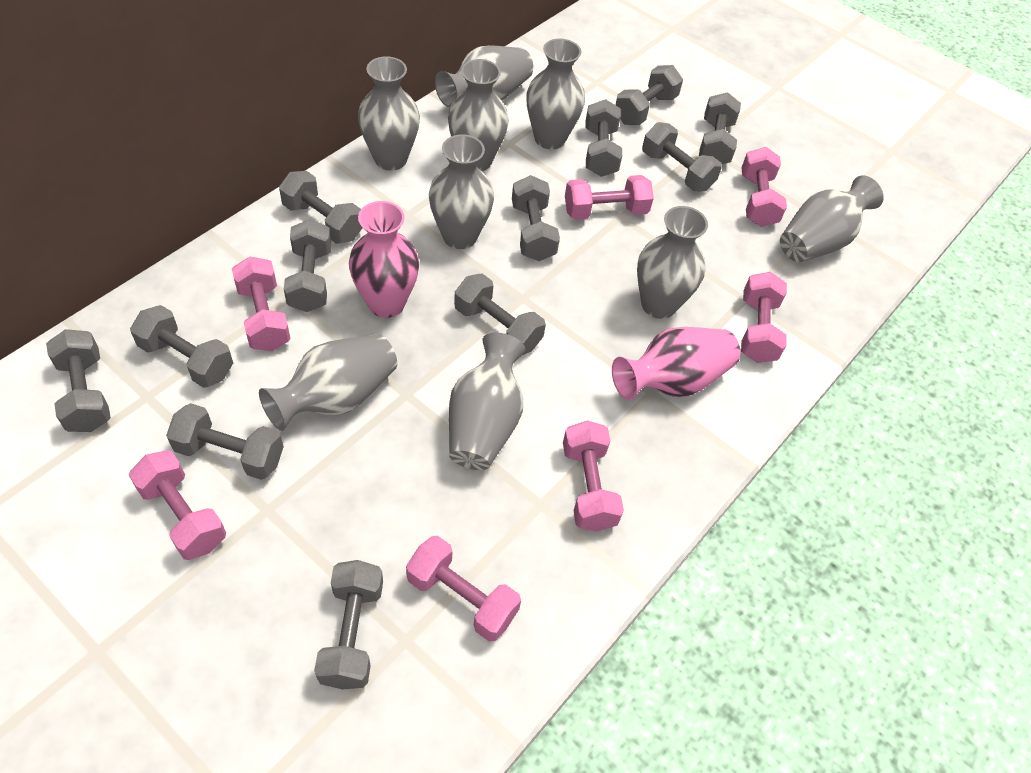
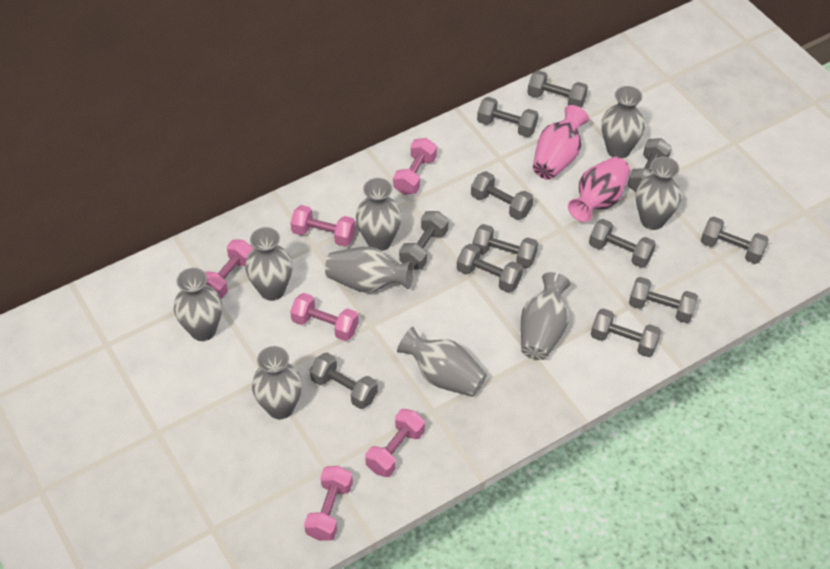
pink dumbbell: 7 -> 6

